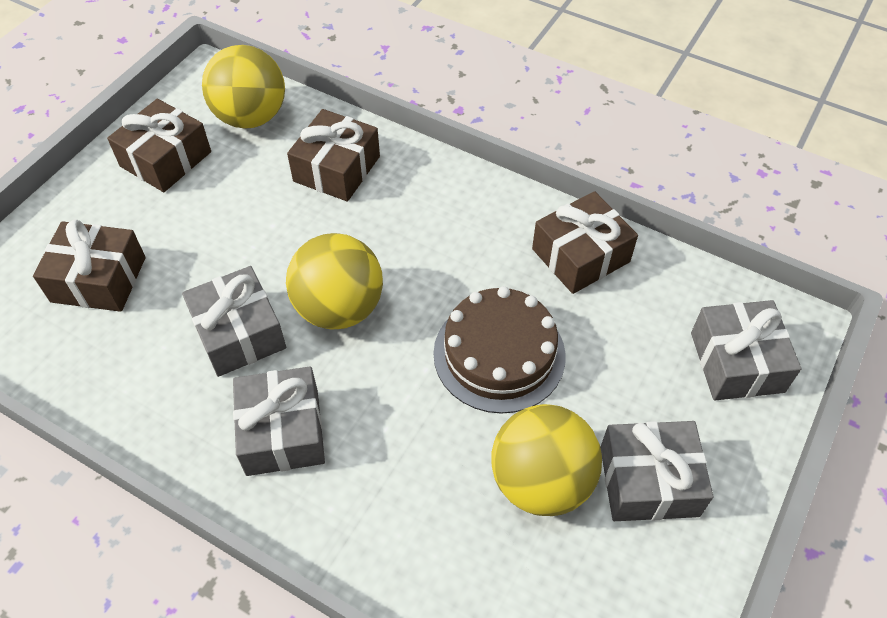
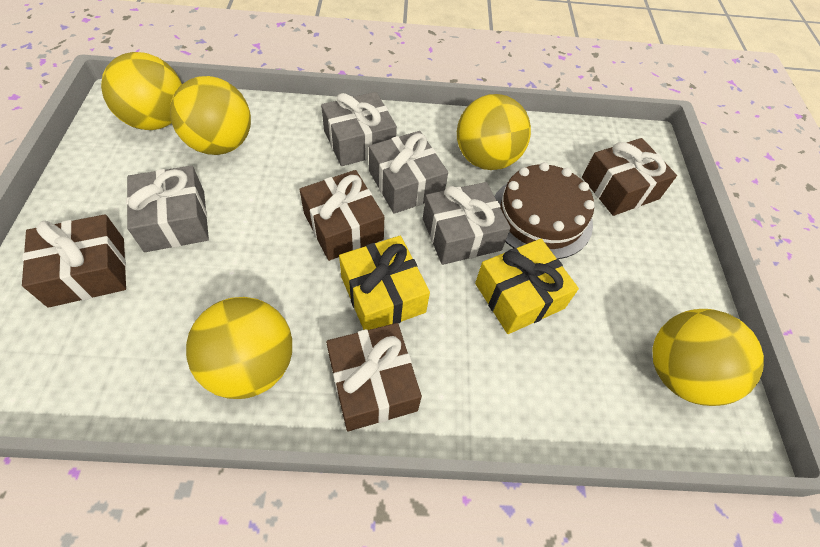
yellow ball: 3 -> 5
yellow gift: 0 -> 2

